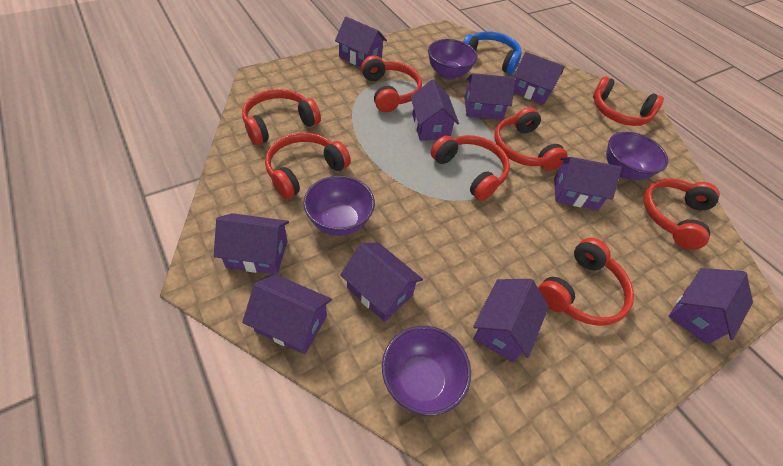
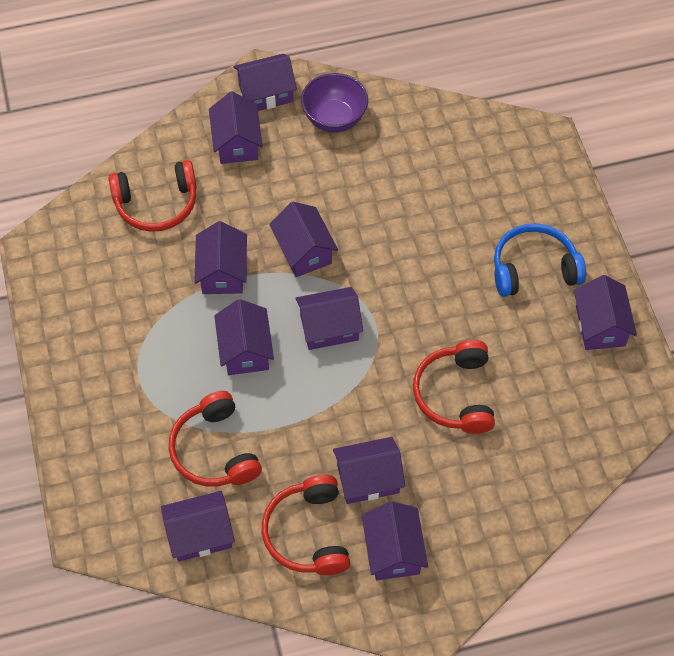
purple bowl: 4 -> 1
red headphones: 8 -> 4

